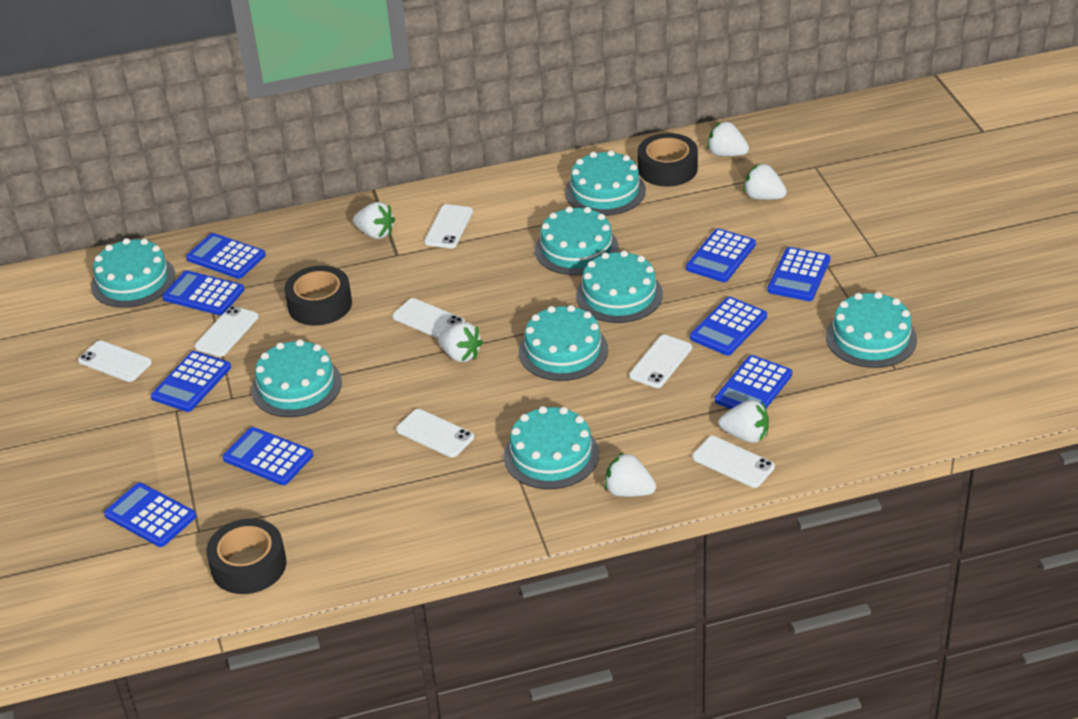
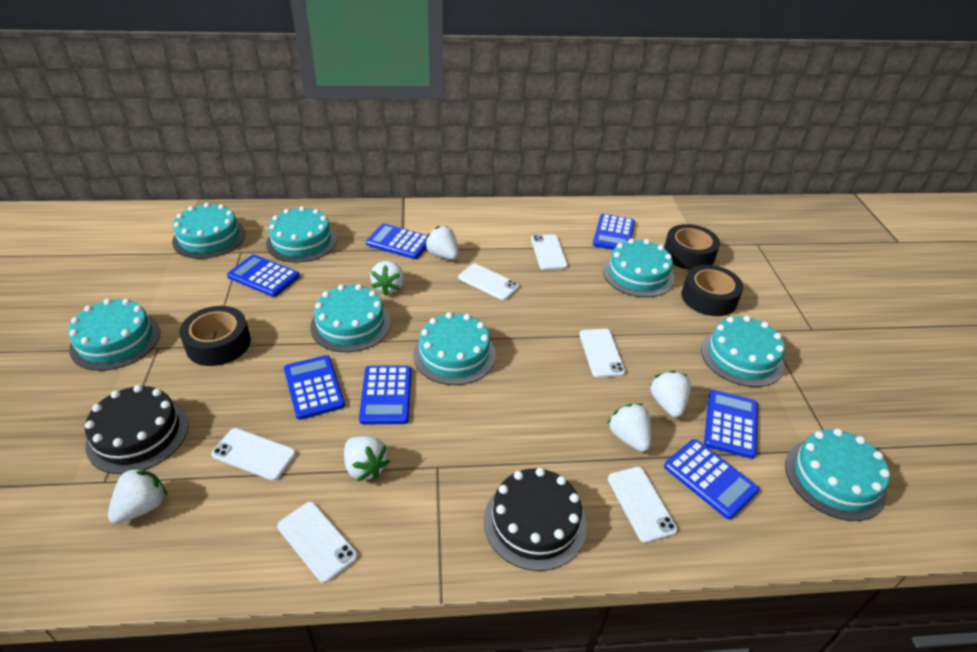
black cake: 0 -> 2
blue calculator: 9 -> 7
white phone: 7 -> 6

